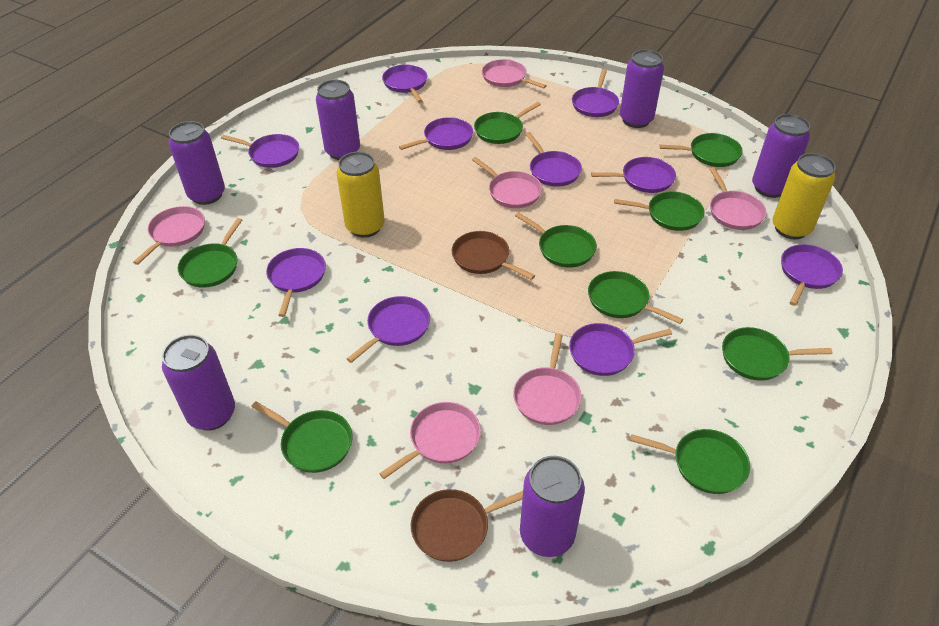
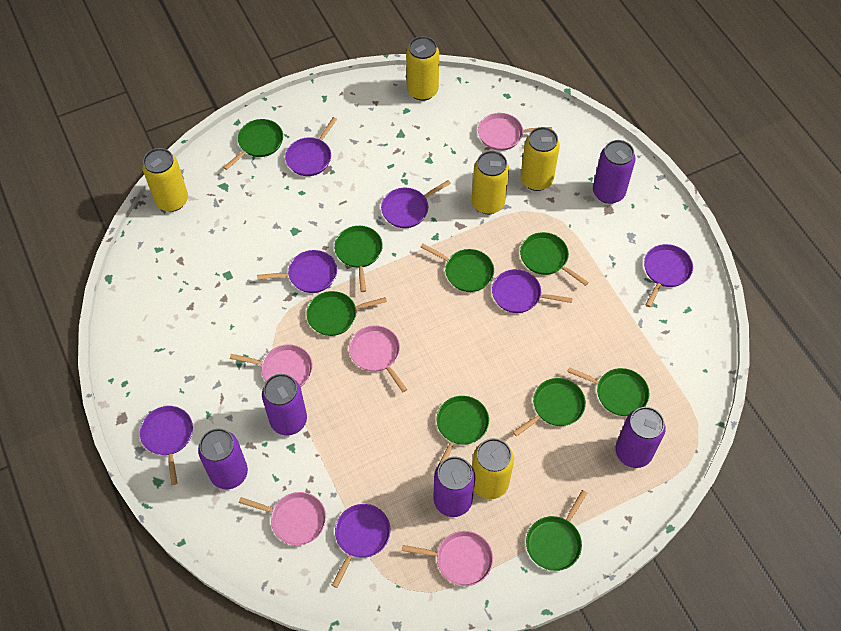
brown pan: 2 -> 0
pink pan: 6 -> 5
purple can: 6 -> 5
purple pan: 10 -> 7
yellow can: 2 -> 5

